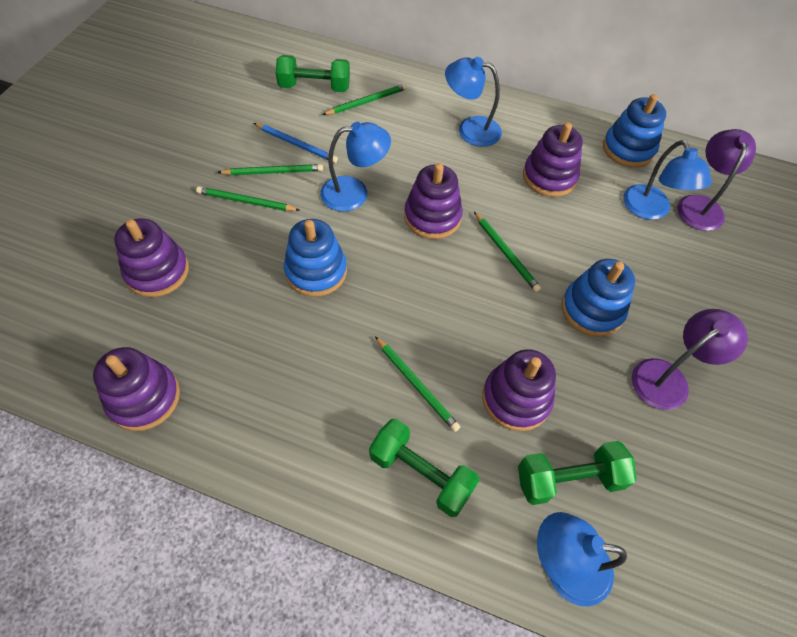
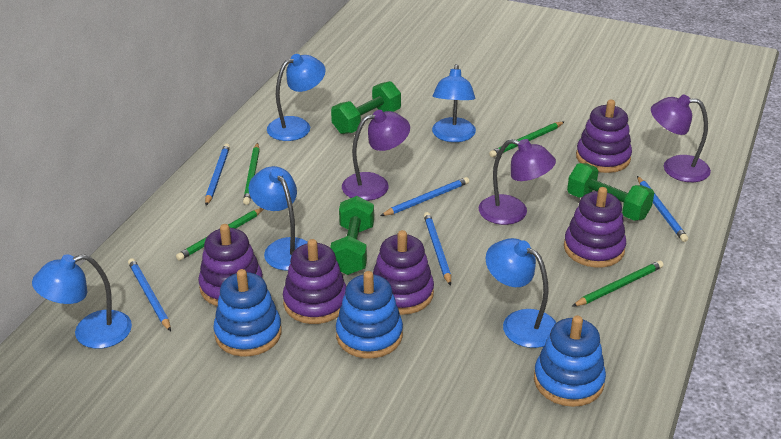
blue lamp: 4 -> 5
blue pencil: 1 -> 5
green pencil: 5 -> 4
purple lamp: 2 -> 3

